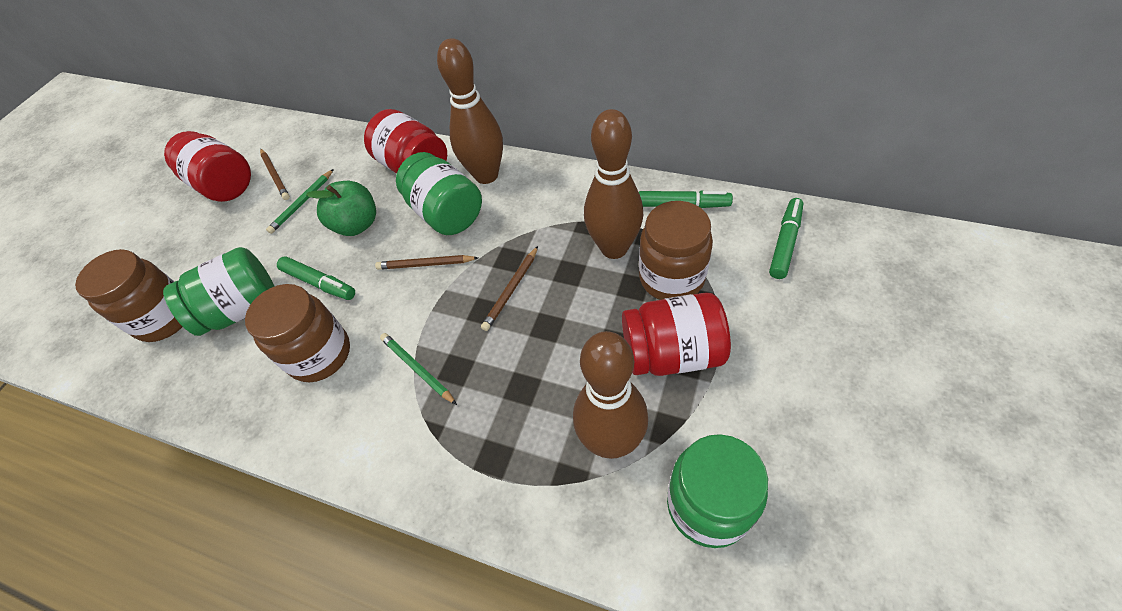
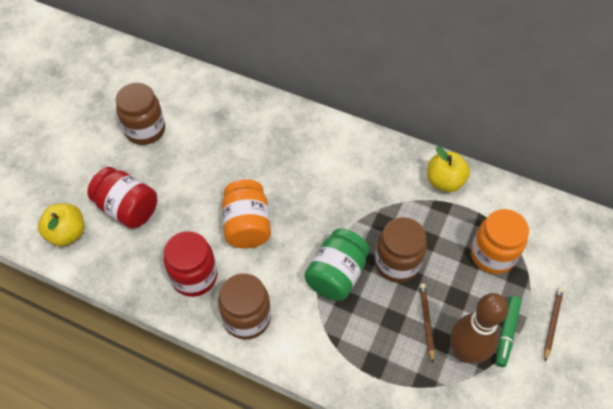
brown bowling pin: 3 -> 1
brown pencil: 3 -> 2
green apple: 1 -> 0
green jar: 3 -> 1
green marker: 3 -> 1
green pencil: 2 -> 0
orange jar: 0 -> 2
red jar: 3 -> 2
yellow apple: 0 -> 2

